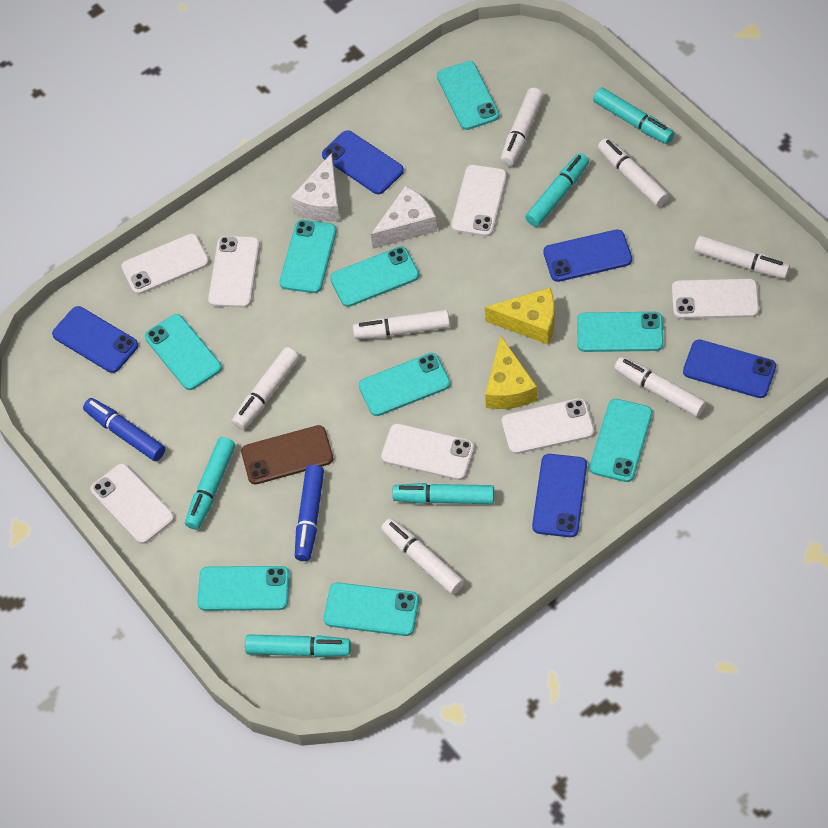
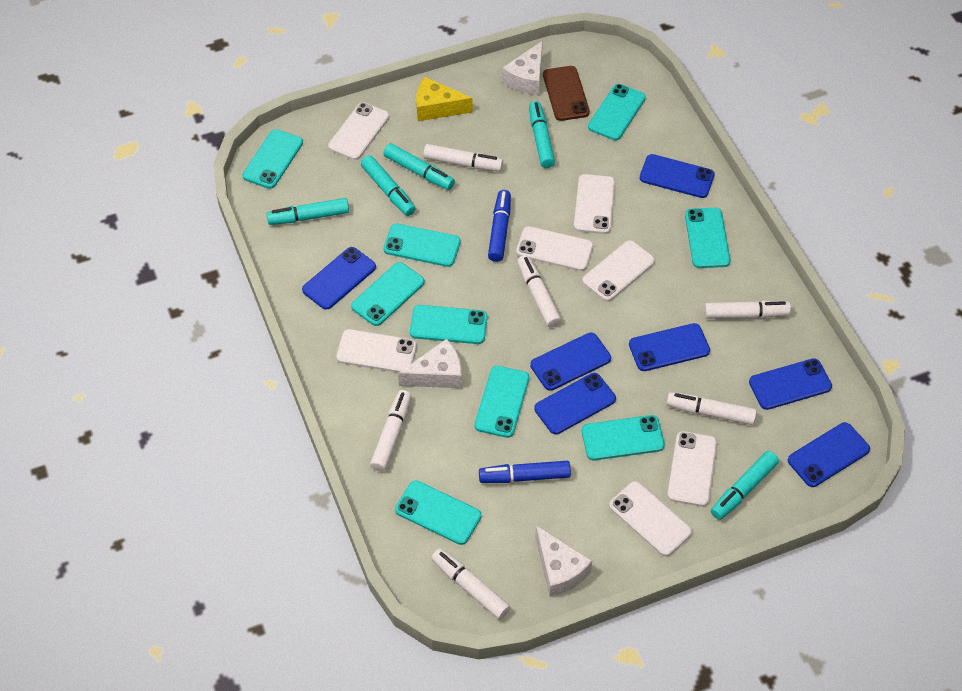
blue phone: 5 -> 7
white cheese: 2 -> 3
white marker: 7 -> 6
yellow cheese: 2 -> 1

